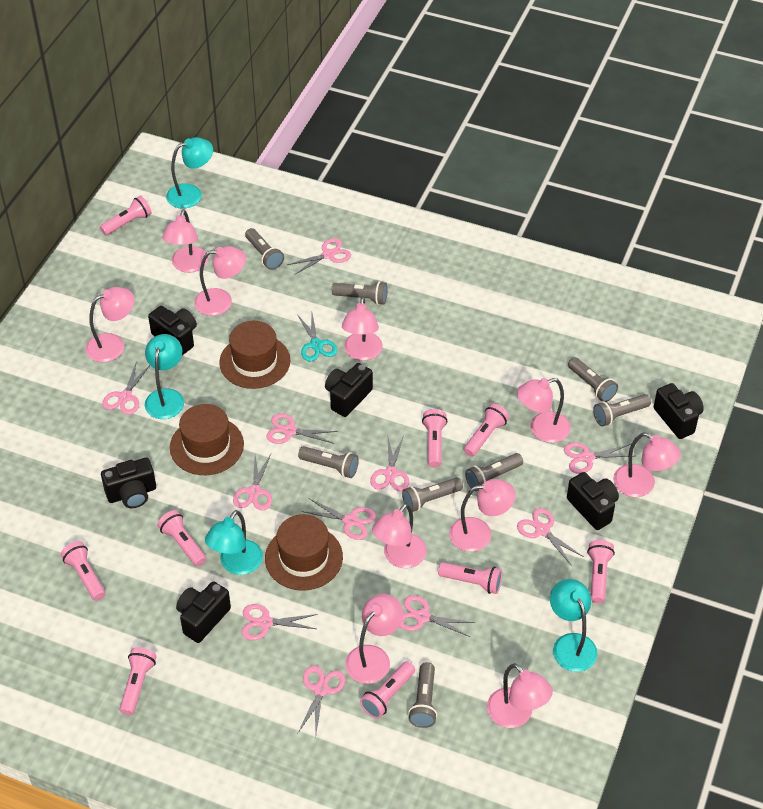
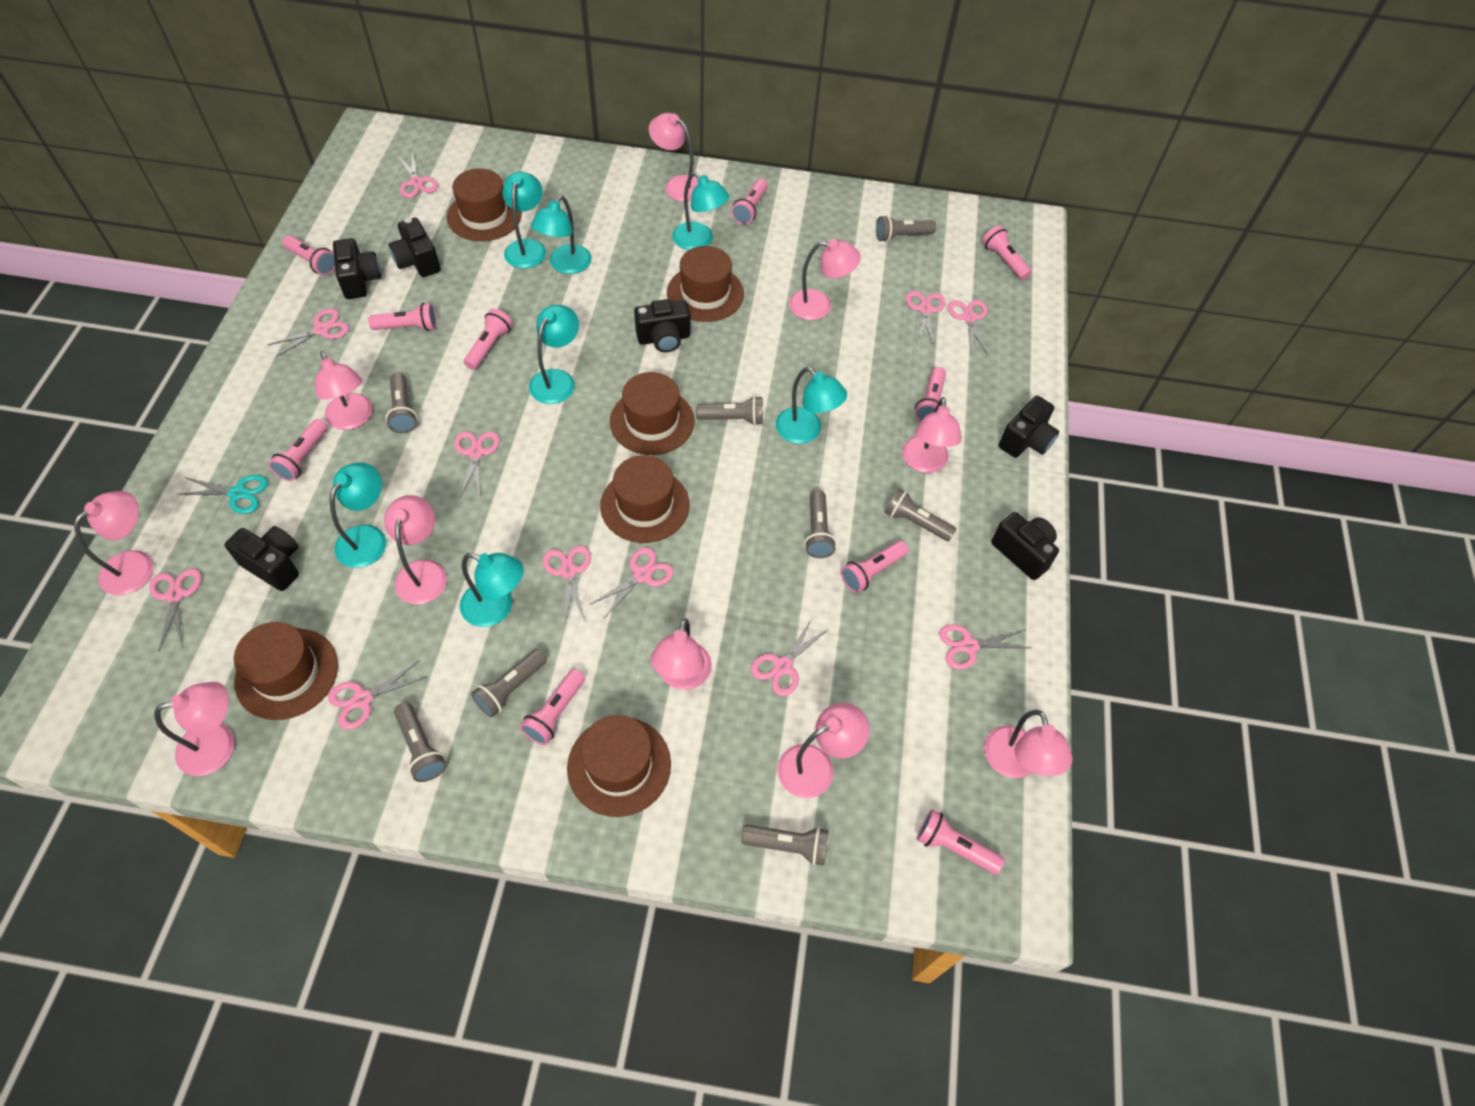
brown hat: 3 -> 6
pink flashlight: 9 -> 10
turquoise lamp: 4 -> 7

